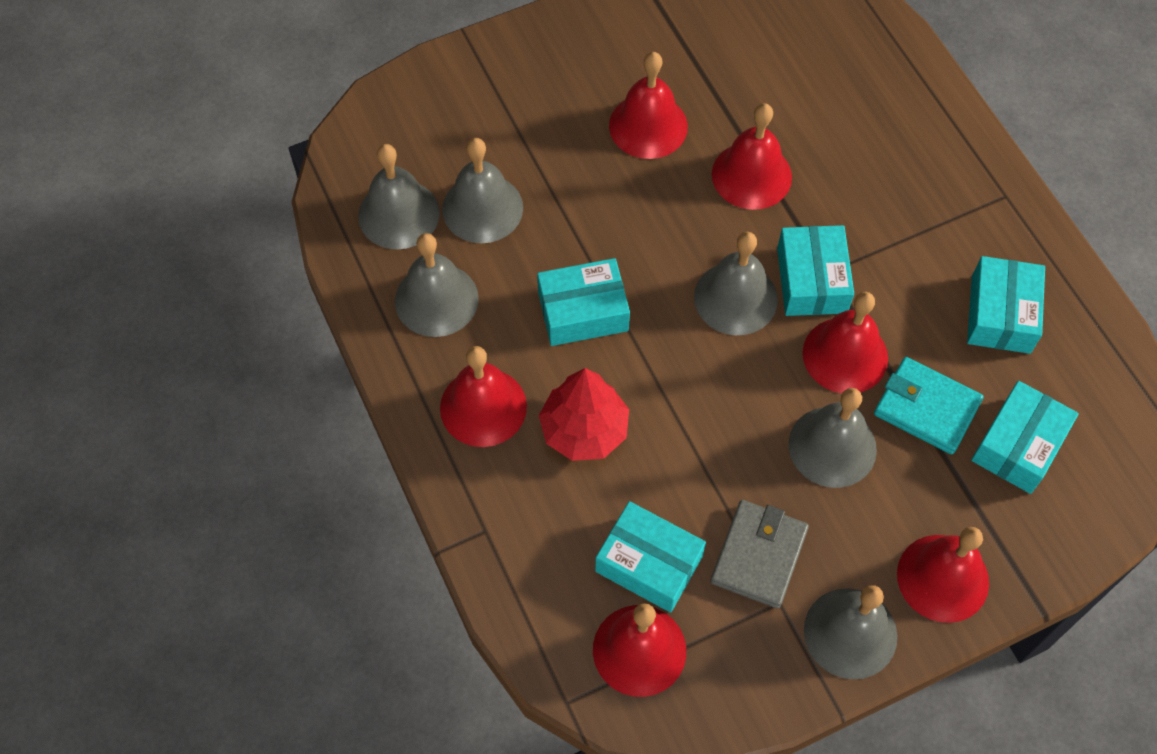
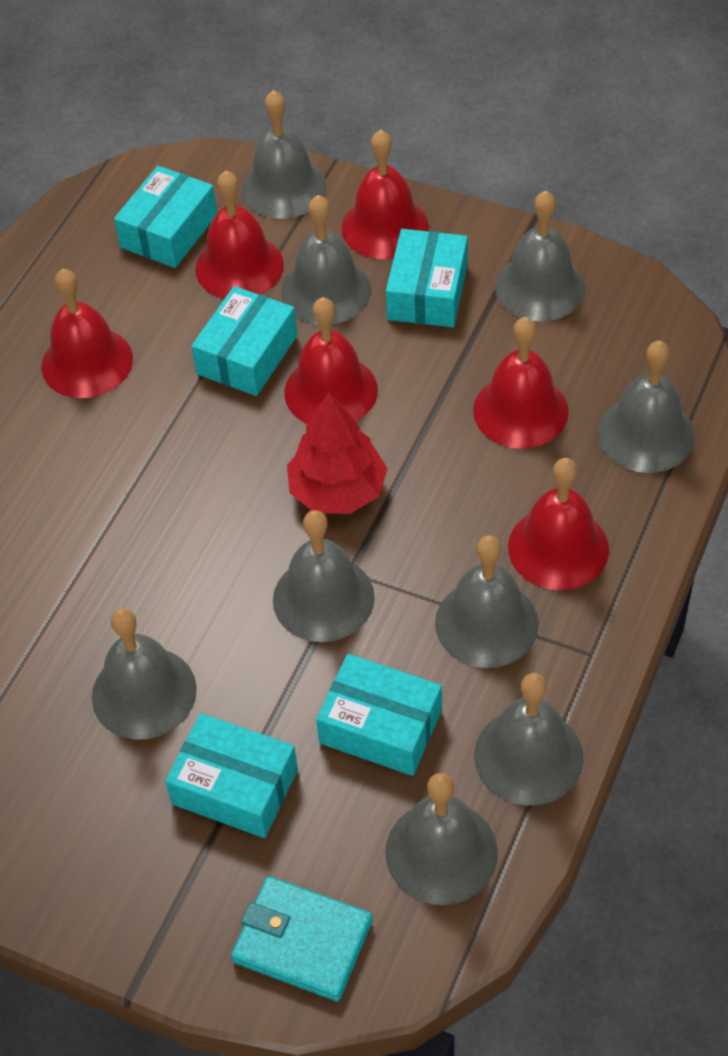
grey bell: 6 -> 9
grey wallet: 1 -> 0

